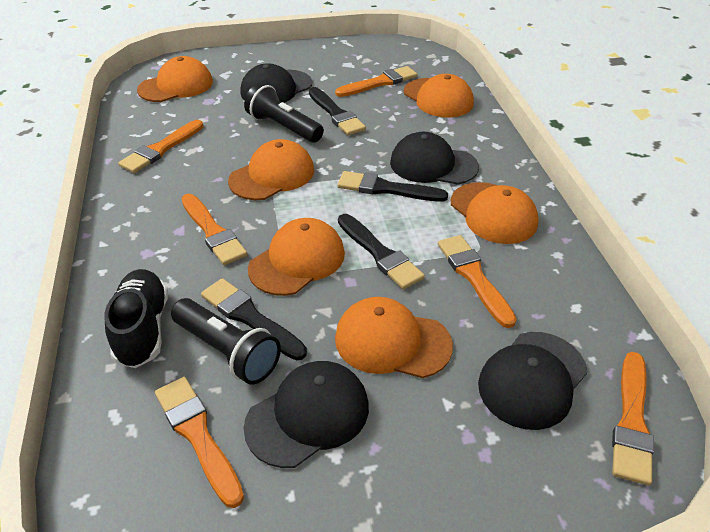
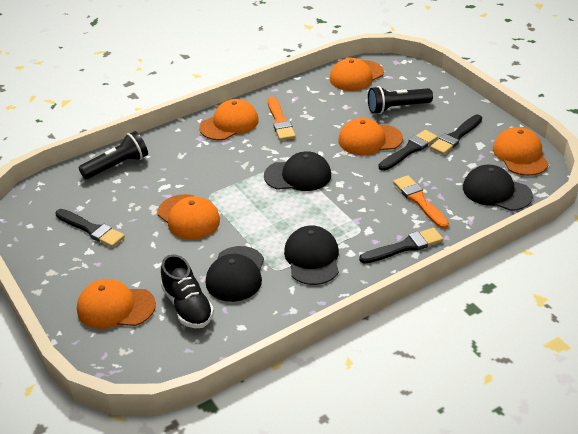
orange brush: 6 -> 2

